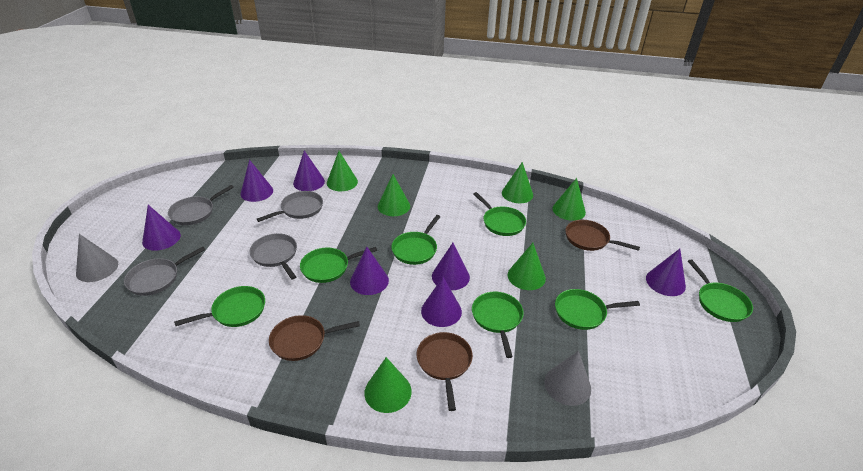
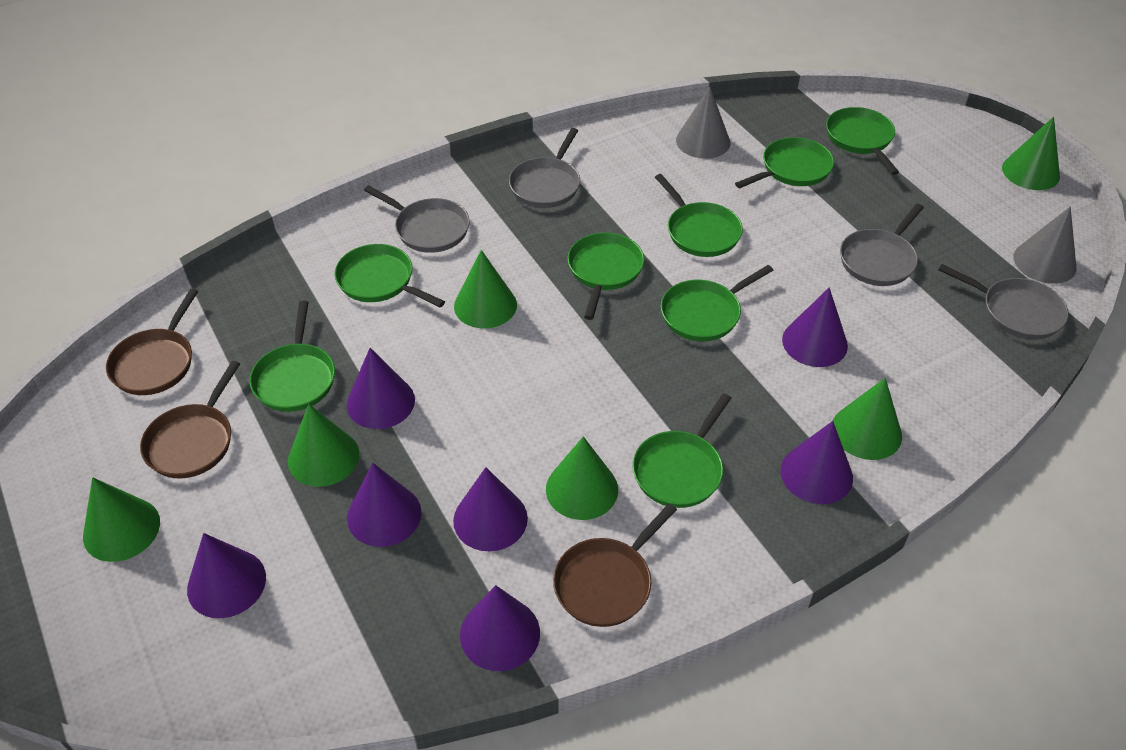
green pan: 7 -> 8

